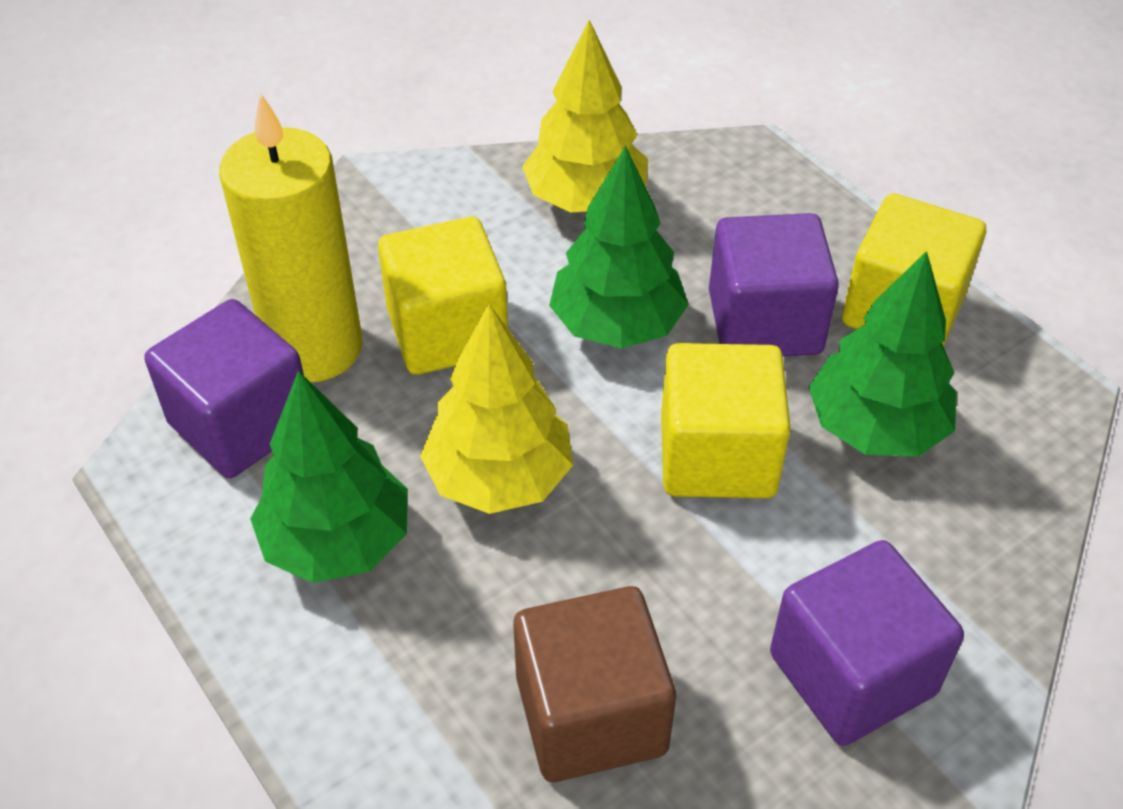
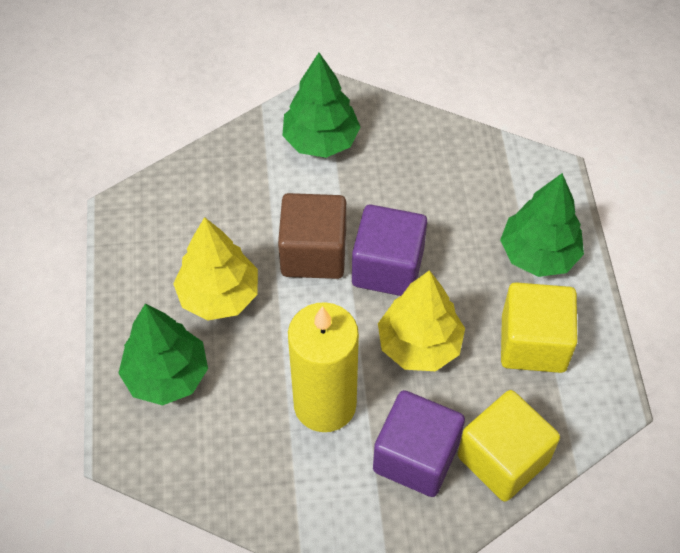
purple cube: 3 -> 2
yellow cube: 3 -> 2

